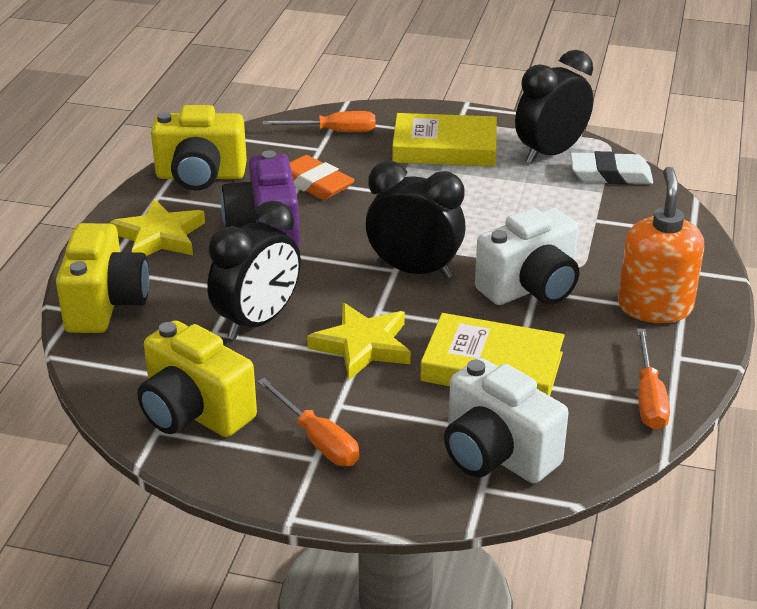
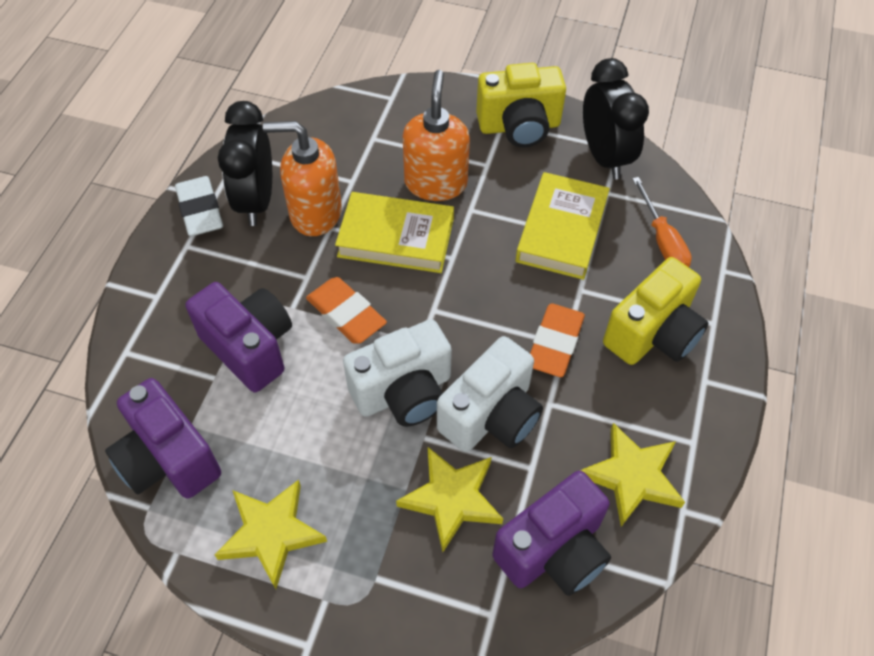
black clock: 3 -> 2
orange eraser: 1 -> 2
orange screwdriver: 3 -> 1
orange soap dispenser: 1 -> 2
purple camera: 1 -> 3
yellow camera: 3 -> 2
yellow star: 2 -> 3

